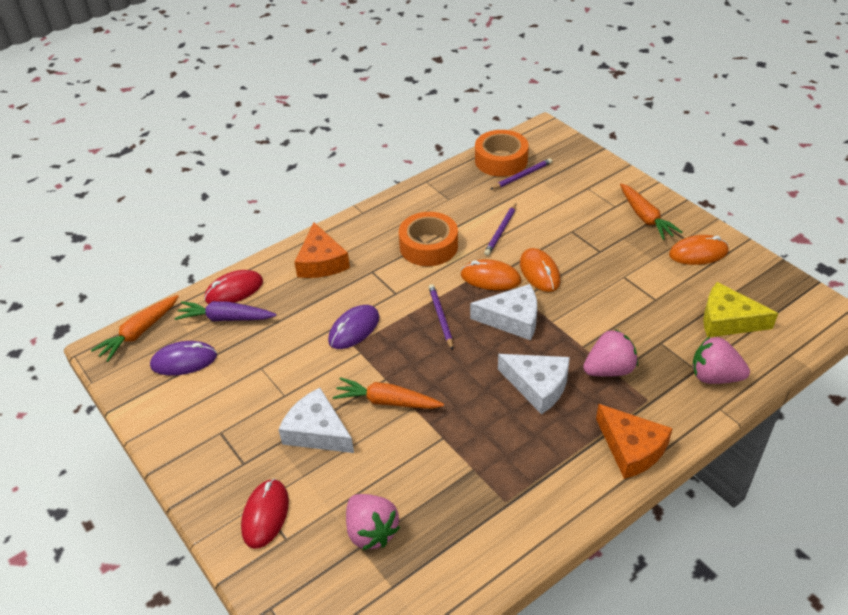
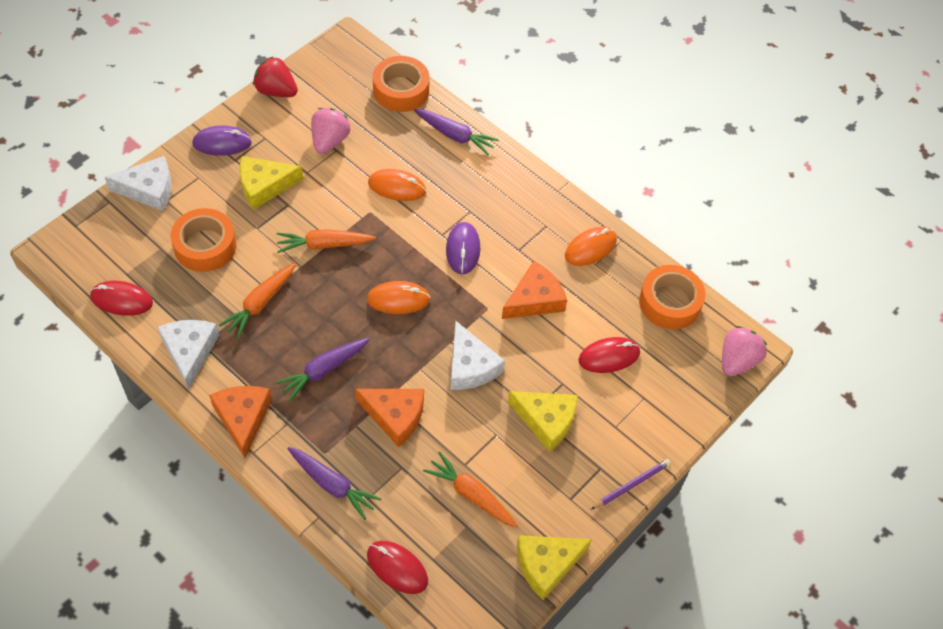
orange cheese: 2 -> 3
orange tape: 2 -> 3
pink strawberry: 3 -> 2
purple carrot: 1 -> 3
purple pencil: 3 -> 1
red mouse: 2 -> 3
red strawberry: 0 -> 1
yellow cheese: 1 -> 3

